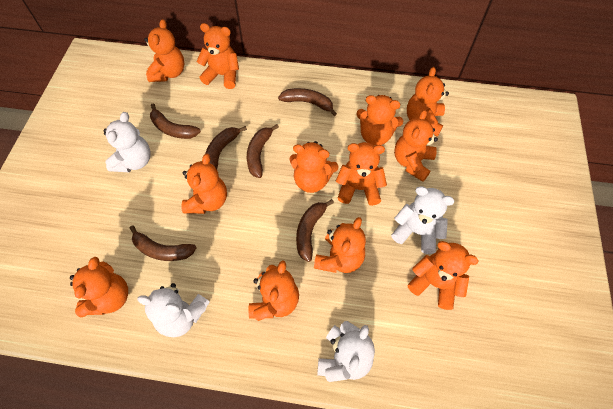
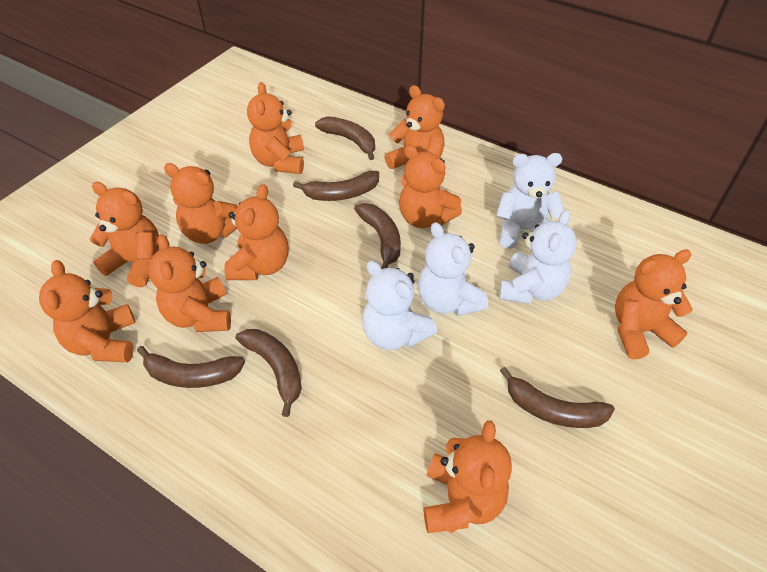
orange teddy bear: 12 -> 10

